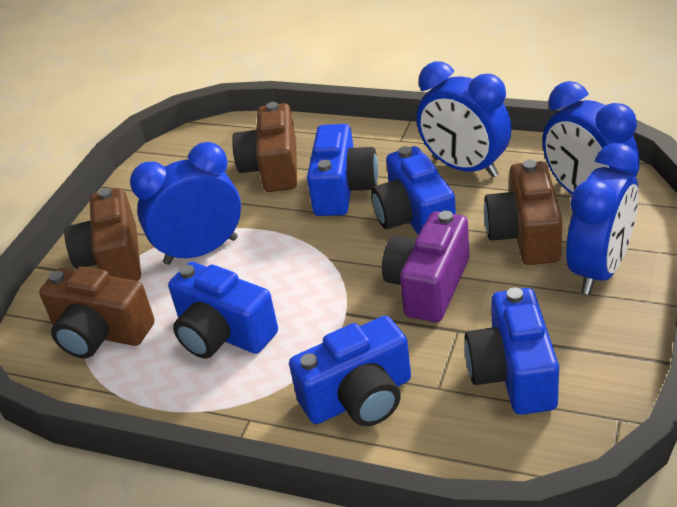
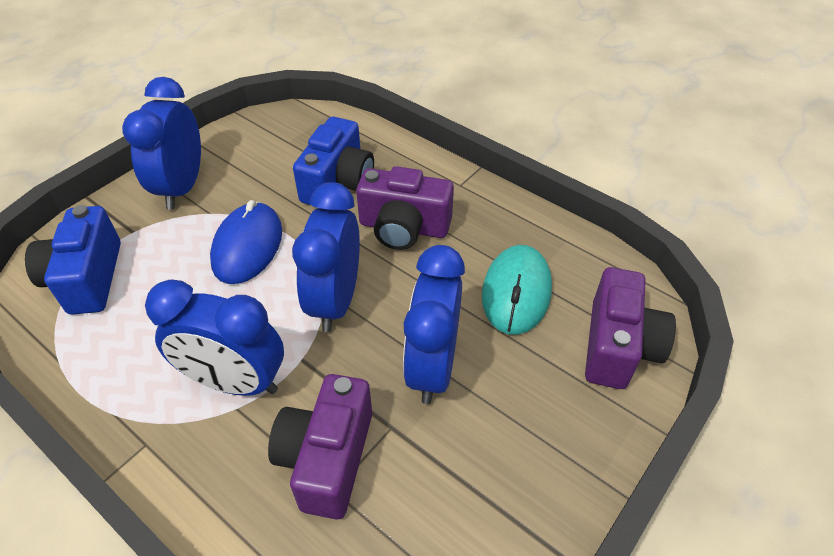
blue camera: 5 -> 2
blue mouse: 0 -> 1
brown camera: 4 -> 0
purple camera: 1 -> 3
turquoise mouse: 0 -> 1

